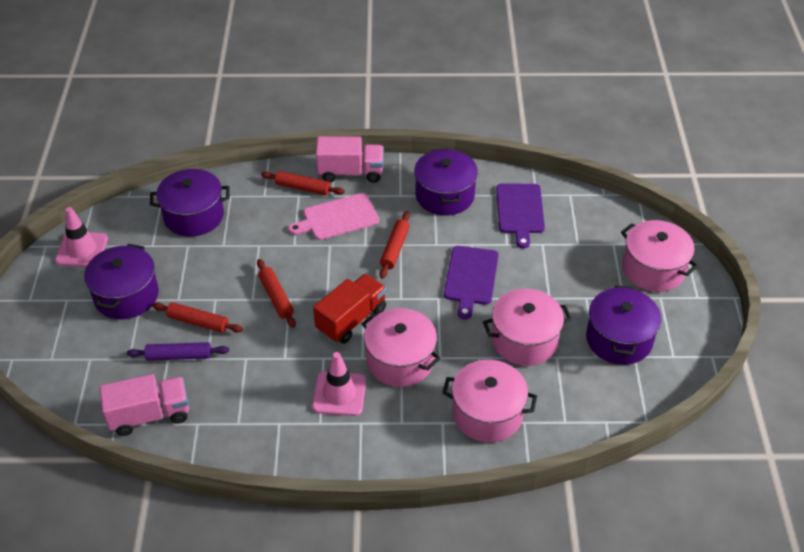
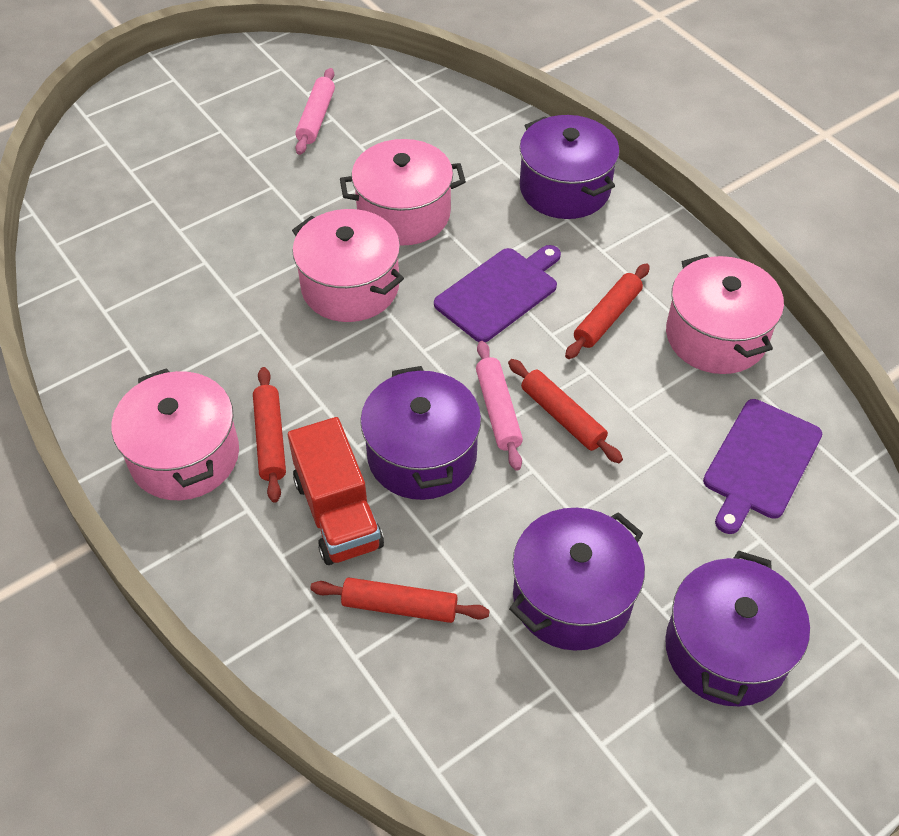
pink cutting board: 1 -> 0
pink rolling pin: 0 -> 2
pink traffic cone: 2 -> 0
pink truck: 2 -> 0
purple rolling pin: 1 -> 0

